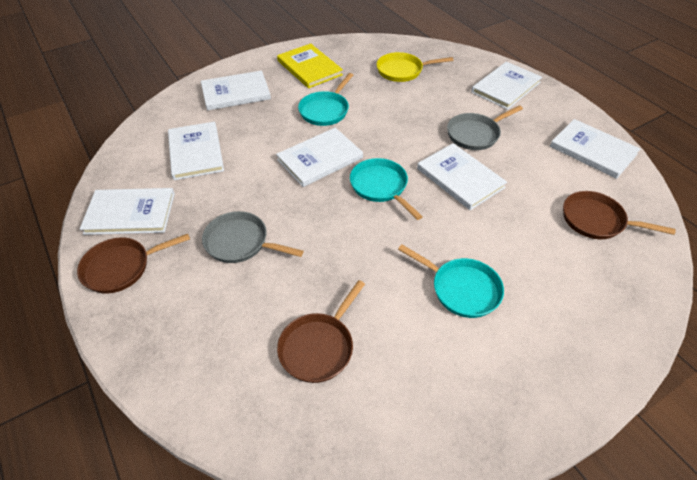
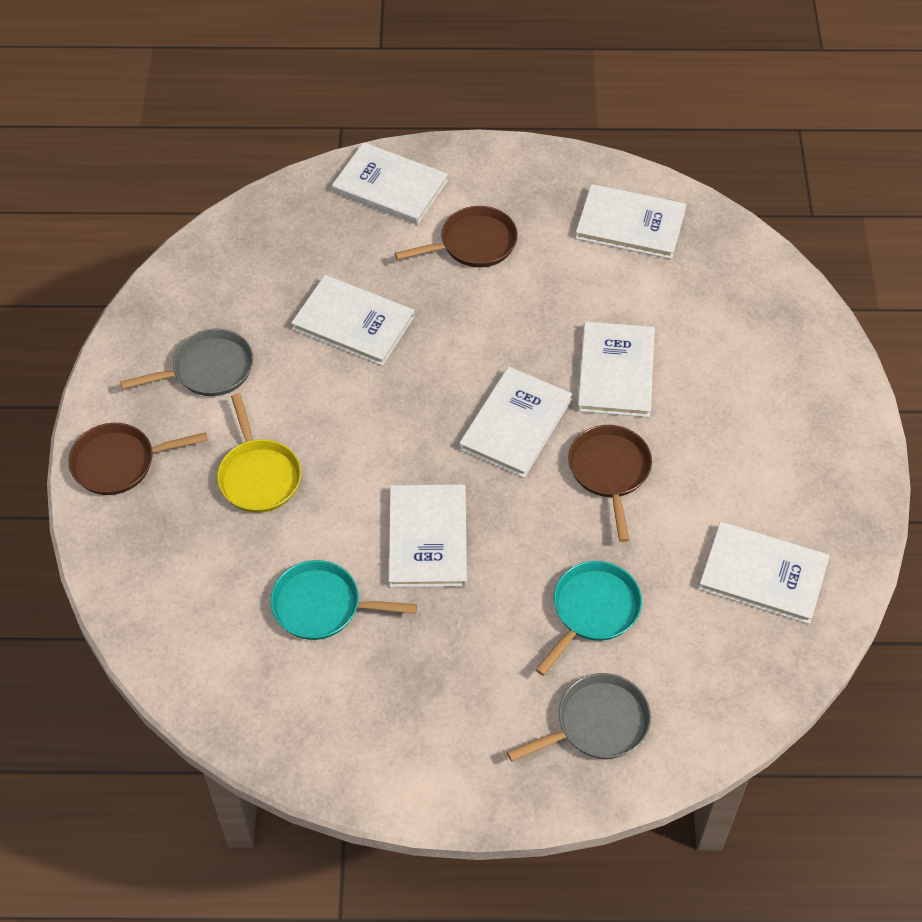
turquoise pan: 3 -> 2
yellow book: 1 -> 0

